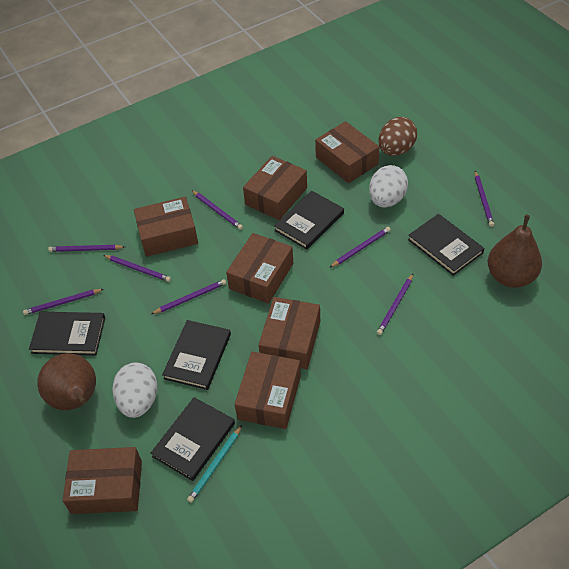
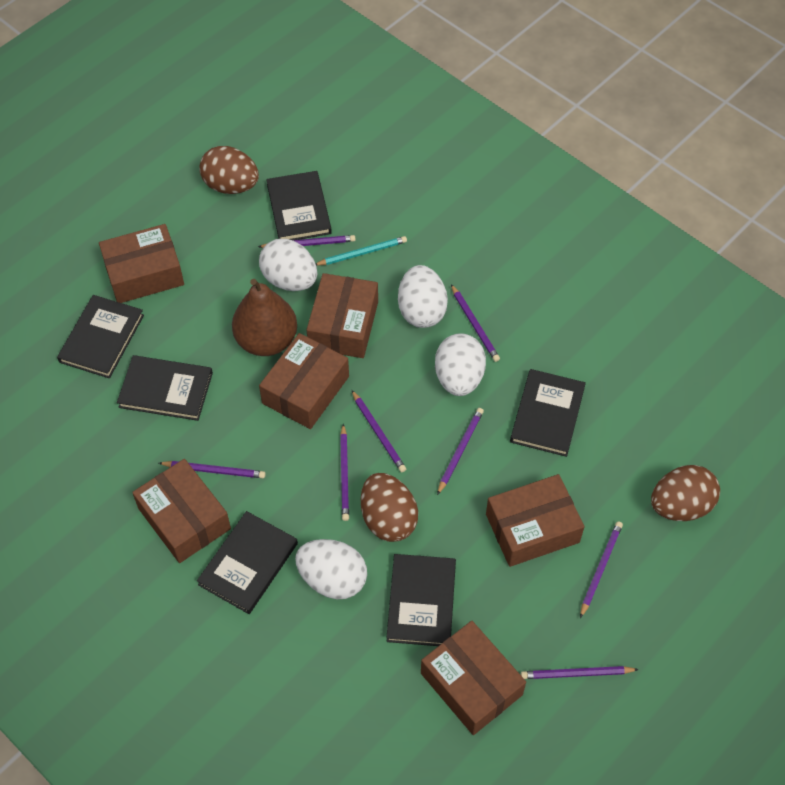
black book: 5 -> 6
brown box: 7 -> 6
brown egg: 1 -> 3
brown pear: 2 -> 1
white egg: 2 -> 4

